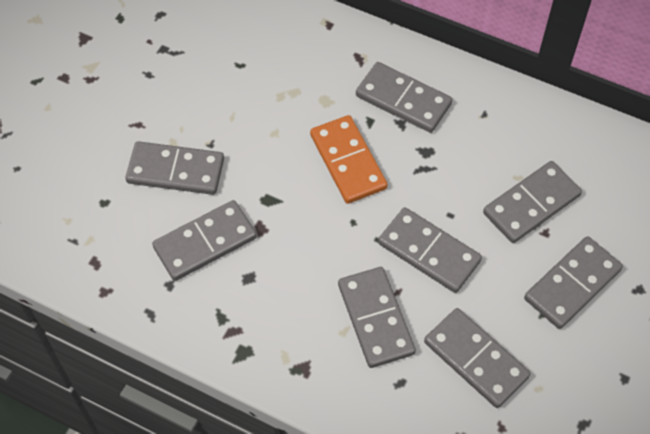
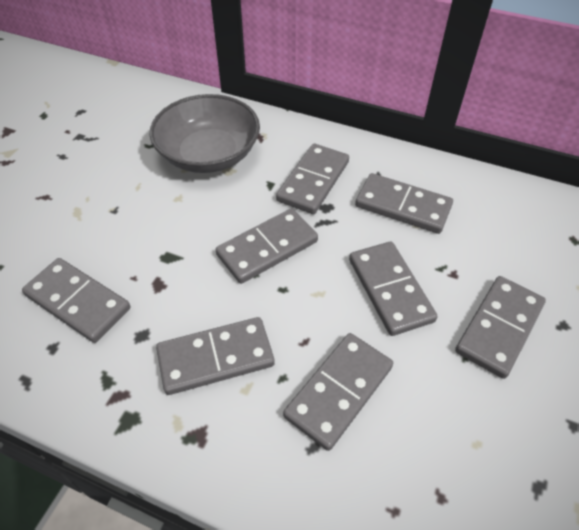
grey bowl: 0 -> 1
orange domino: 1 -> 0

